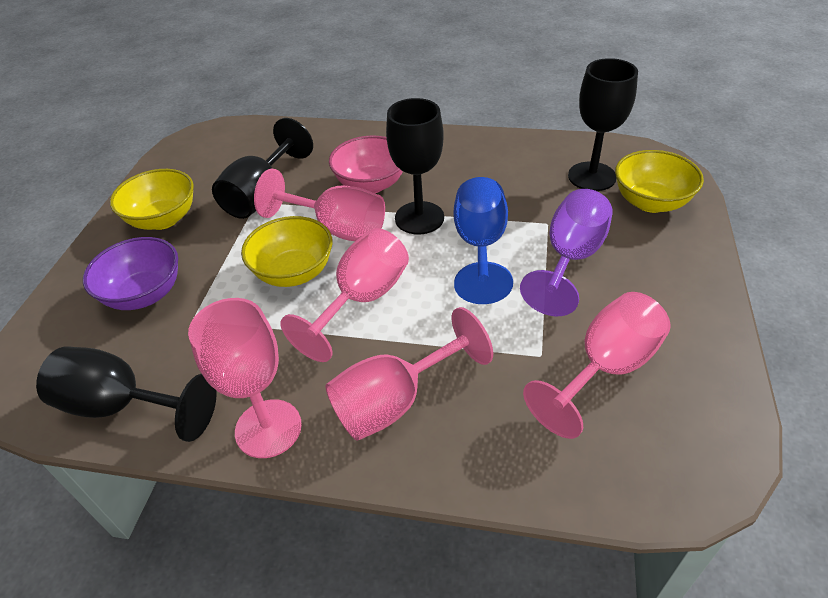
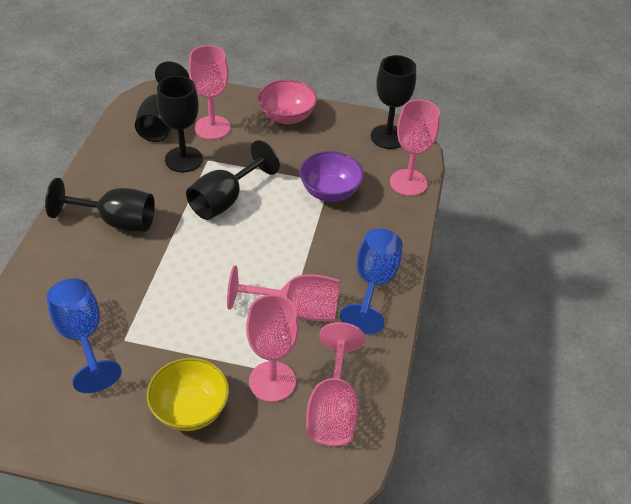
black goblet: 4 -> 5
blue goblet: 1 -> 2
purple goblet: 1 -> 0
yellow bowl: 3 -> 1

